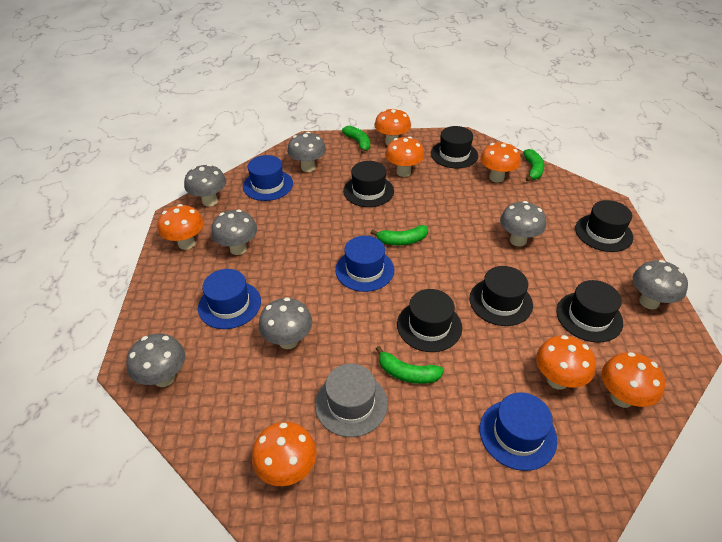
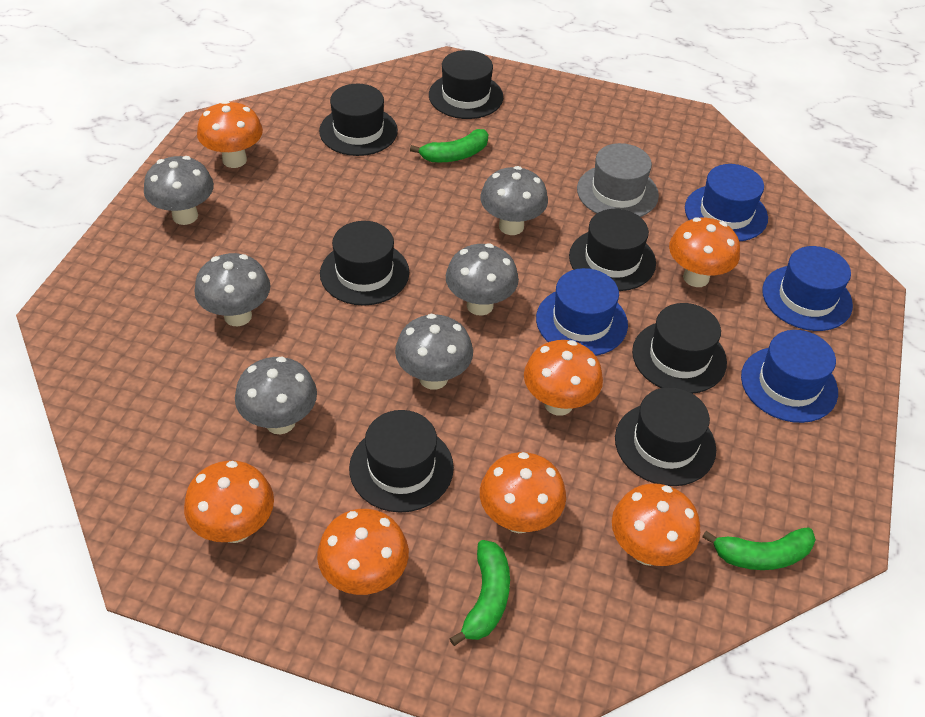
black hat: 6 -> 7
green banana: 4 -> 3
grey mushroom: 7 -> 6

